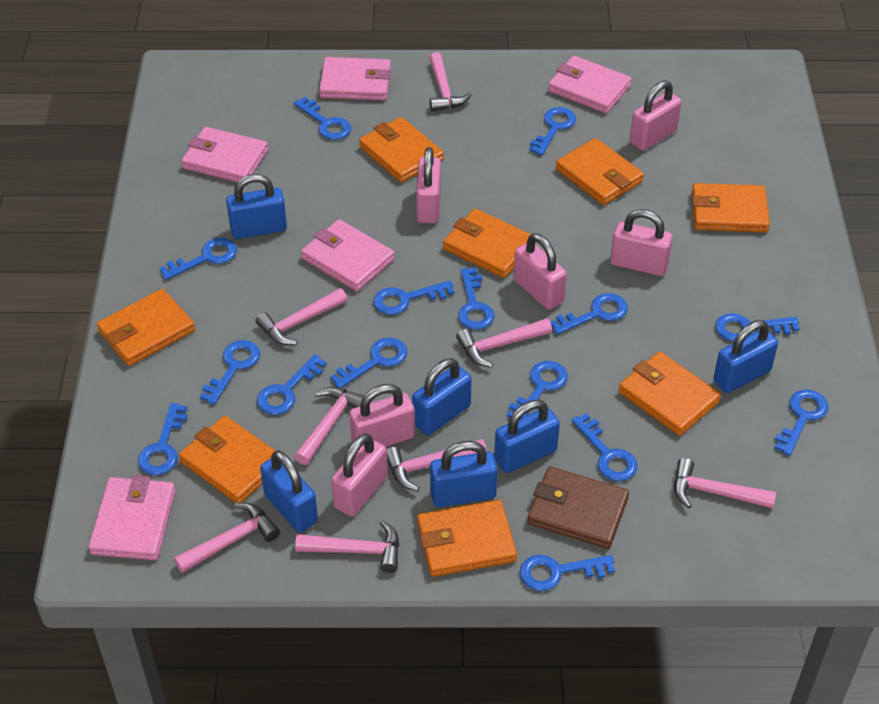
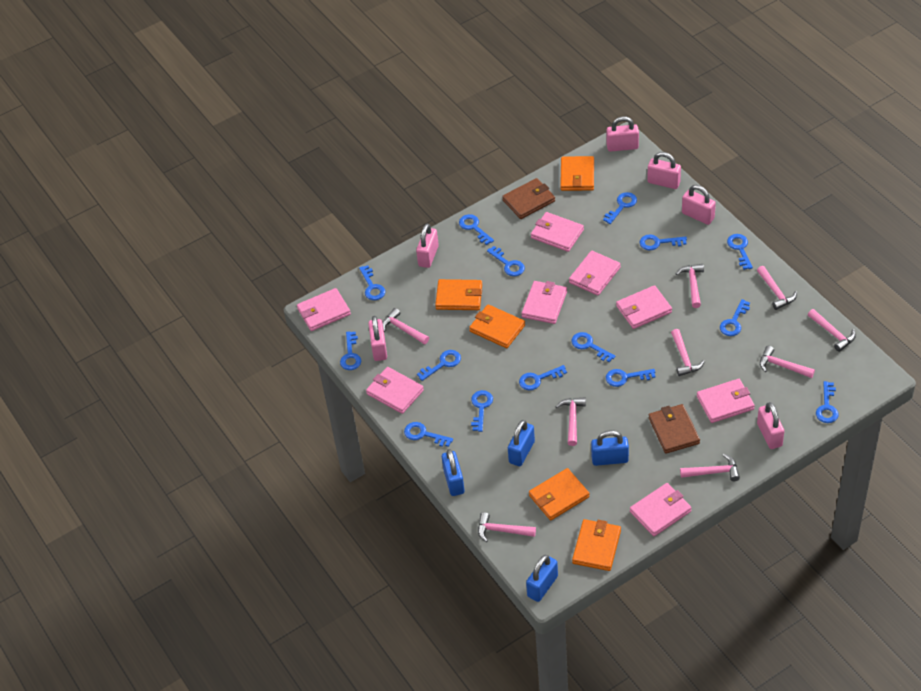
blue padlock: 6 -> 4
brown wallet: 1 -> 2
orange wallet: 8 -> 5
pink hammer: 8 -> 9
pink wallet: 5 -> 8

